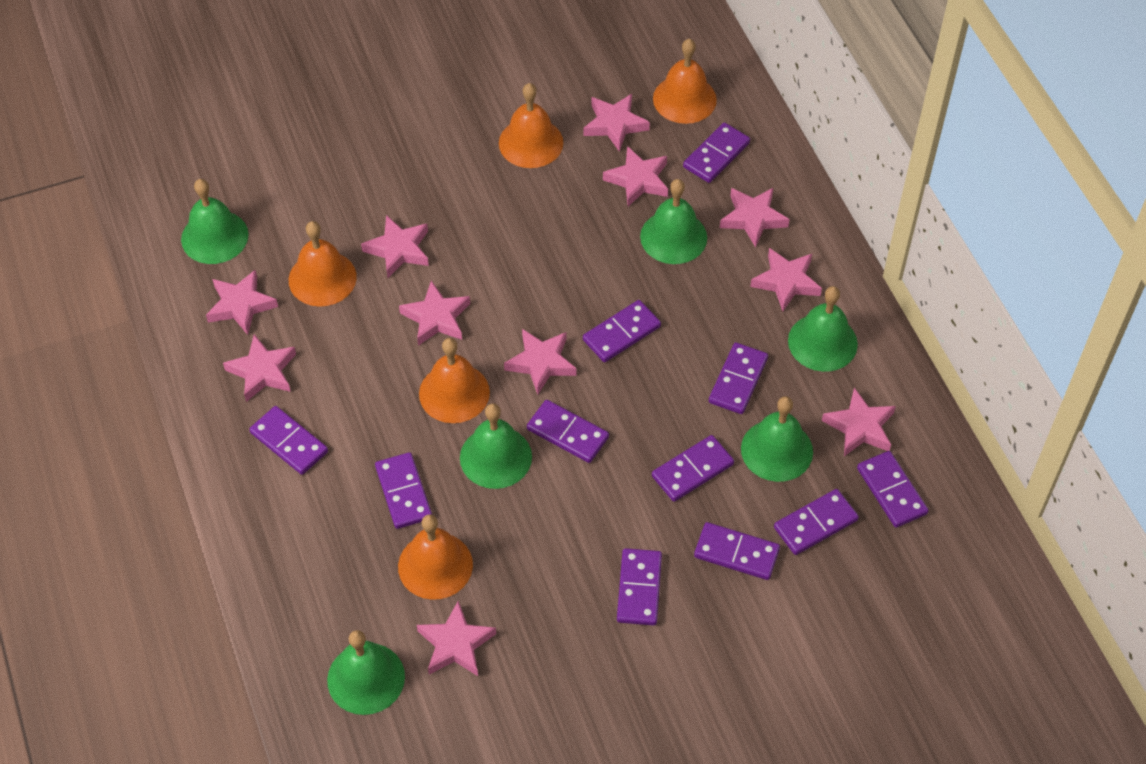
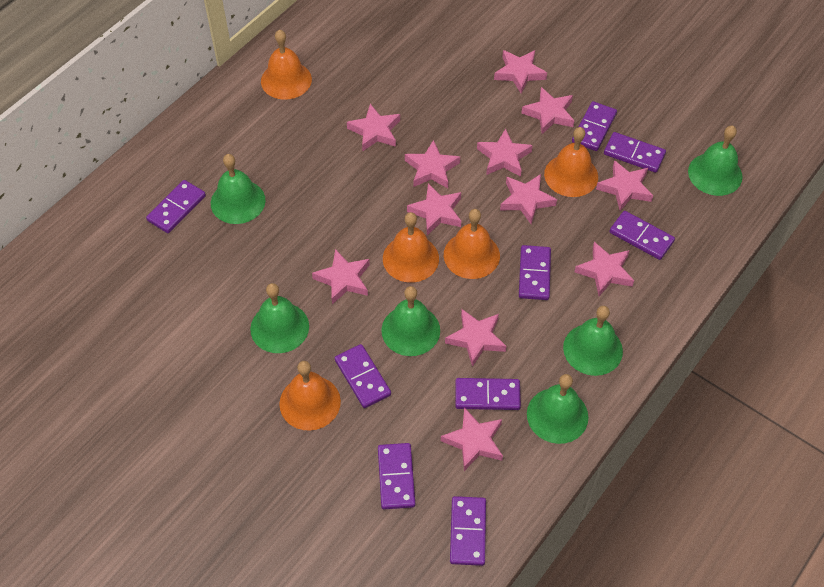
pink star: 11 -> 12
purple domino: 11 -> 9

